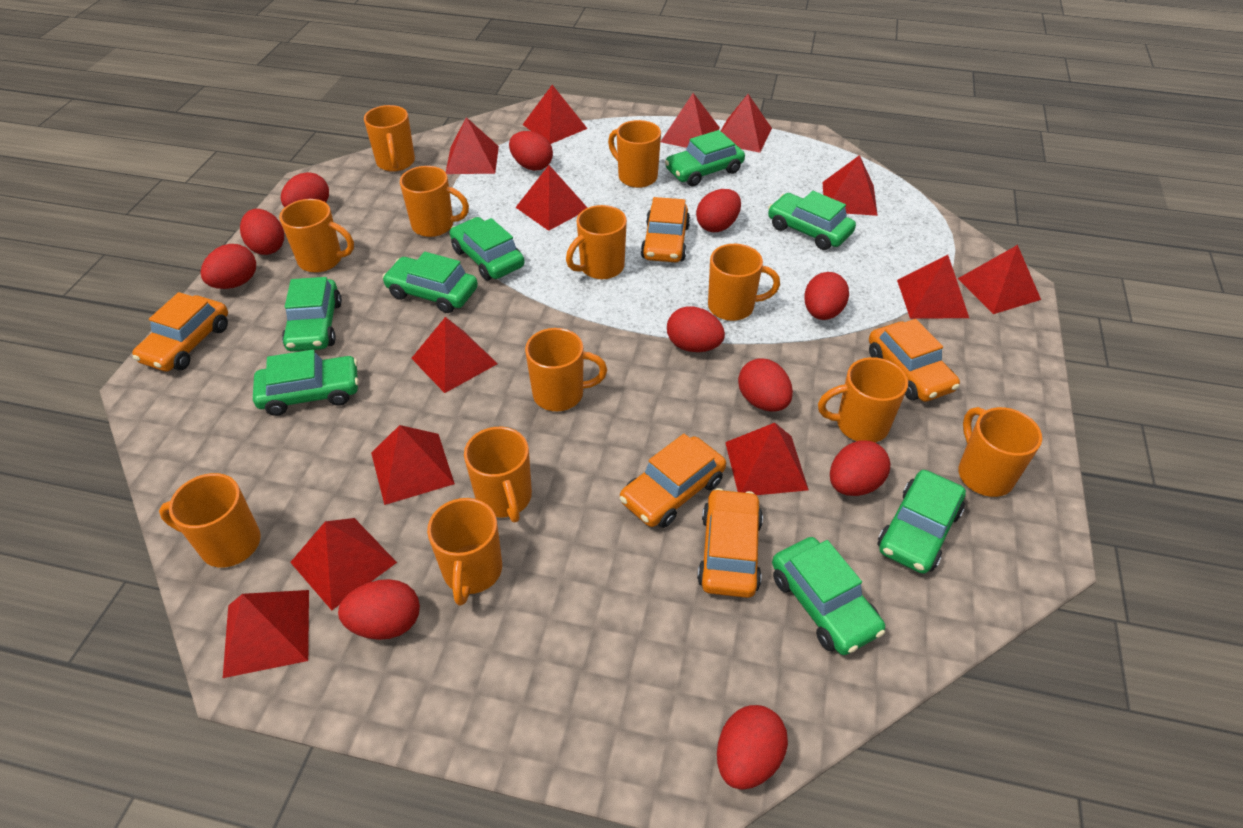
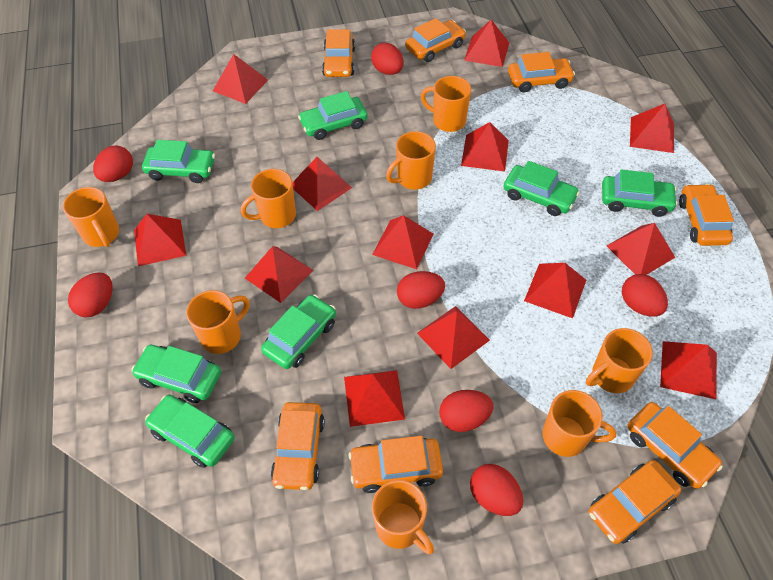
green car: 8 -> 7
orange car: 5 -> 8
orange mug: 12 -> 8
red egg: 11 -> 7

